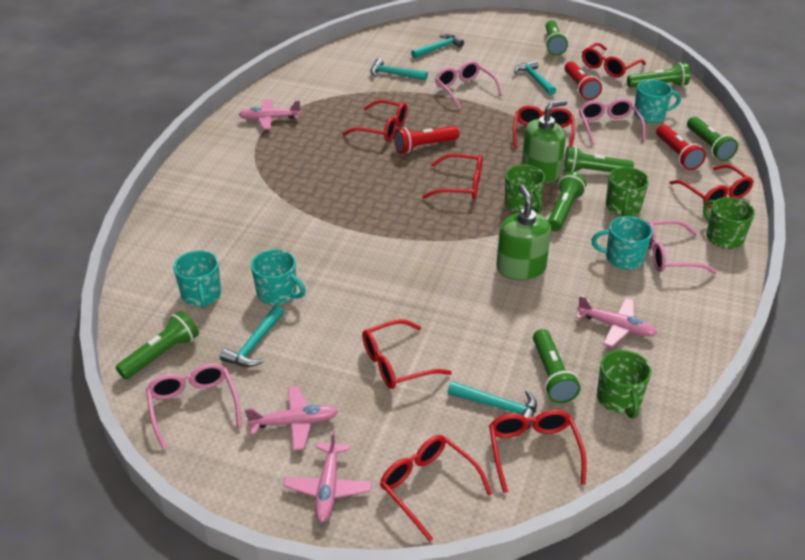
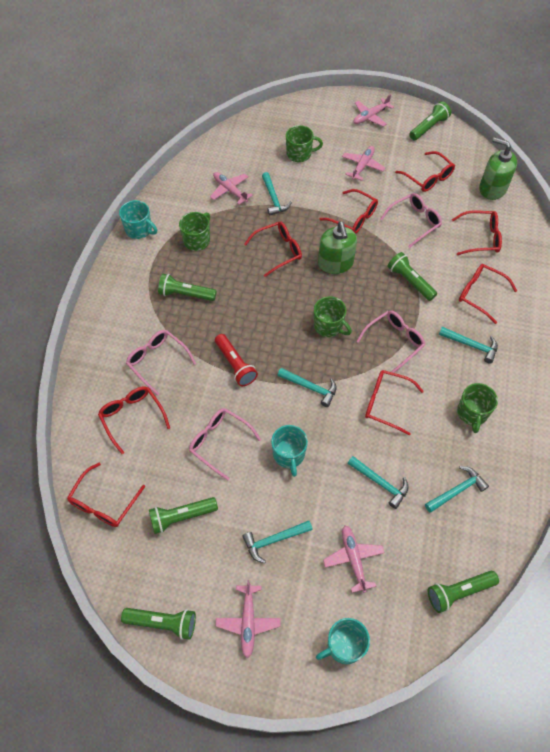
green flashlight: 7 -> 6
pink plane: 4 -> 5
red flashlight: 3 -> 1
turquoise hammer: 5 -> 6
turquoise mug: 4 -> 3

